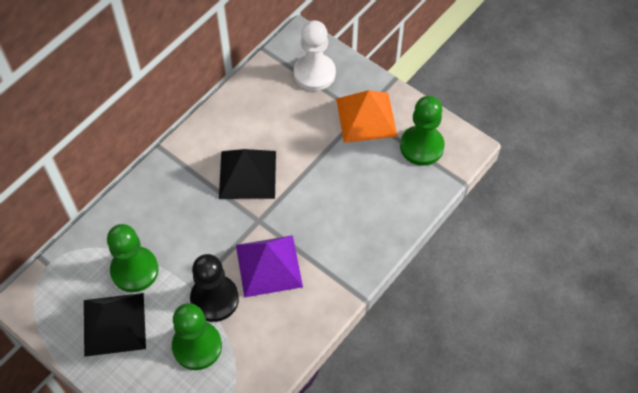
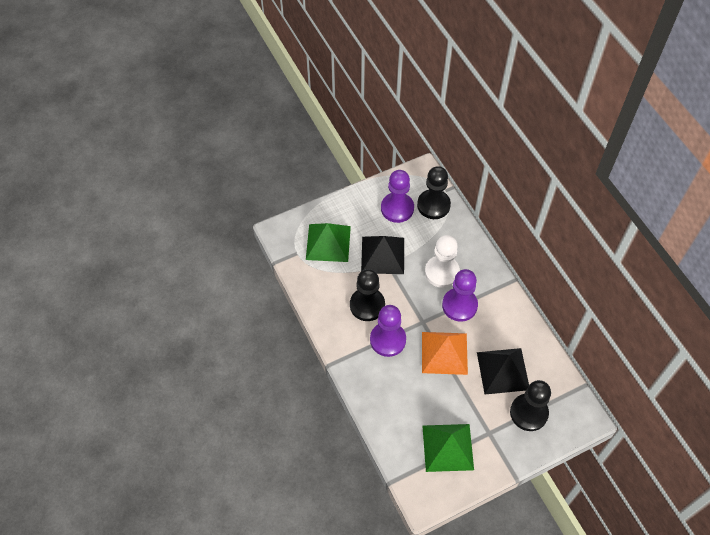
black pawn: 1 -> 3
green pawn: 3 -> 0
green pyramid: 0 -> 2
purple pawn: 0 -> 3
purple pyramid: 1 -> 0

